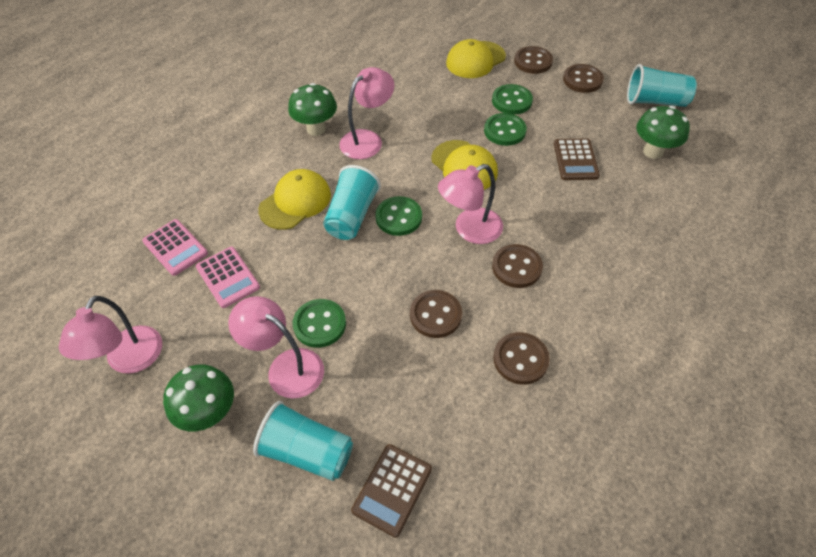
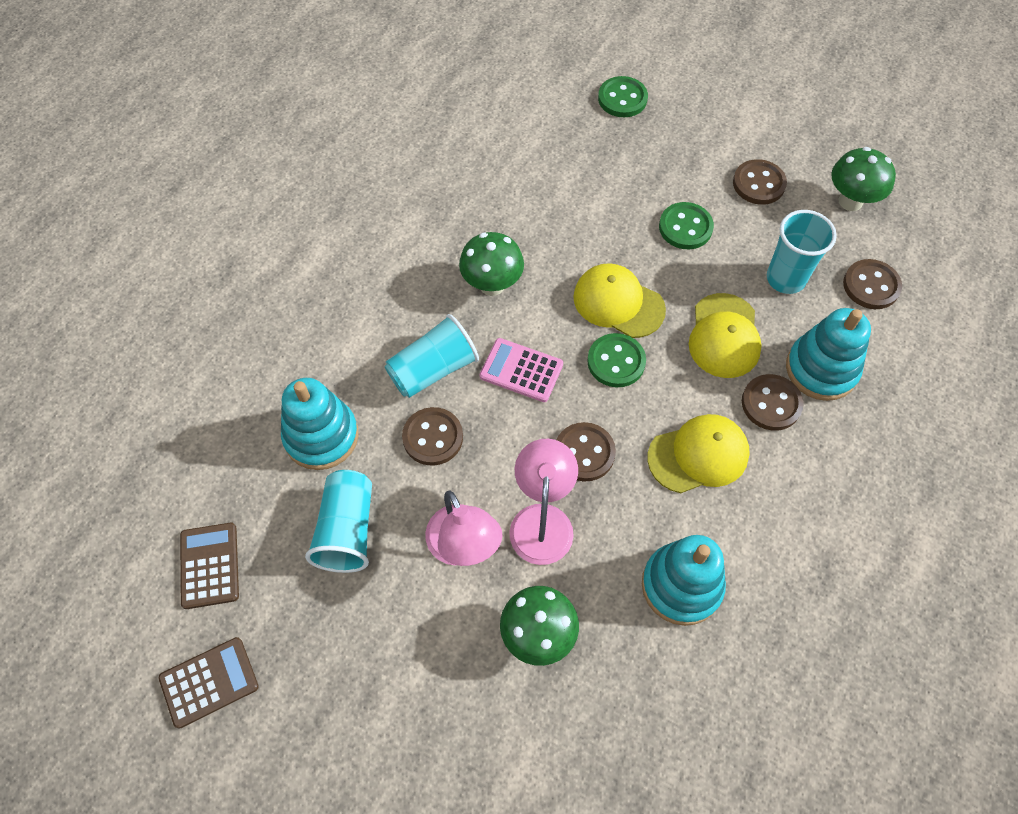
green button: 4 -> 3
pink calculator: 2 -> 1
pink lamp: 4 -> 2
turquoise stacking toy: 0 -> 3

